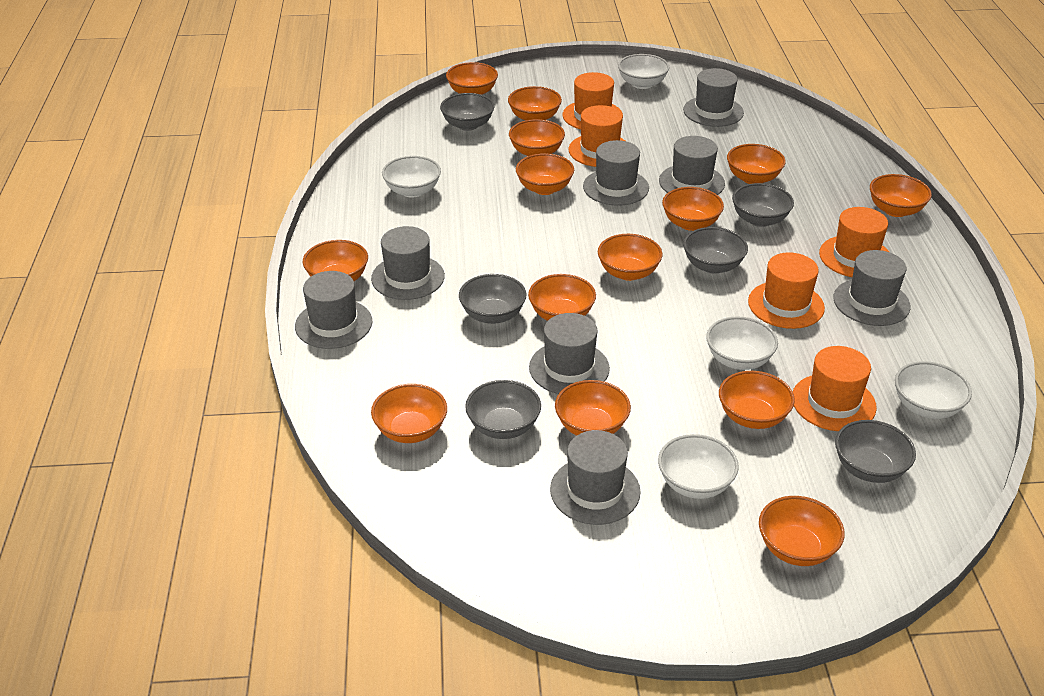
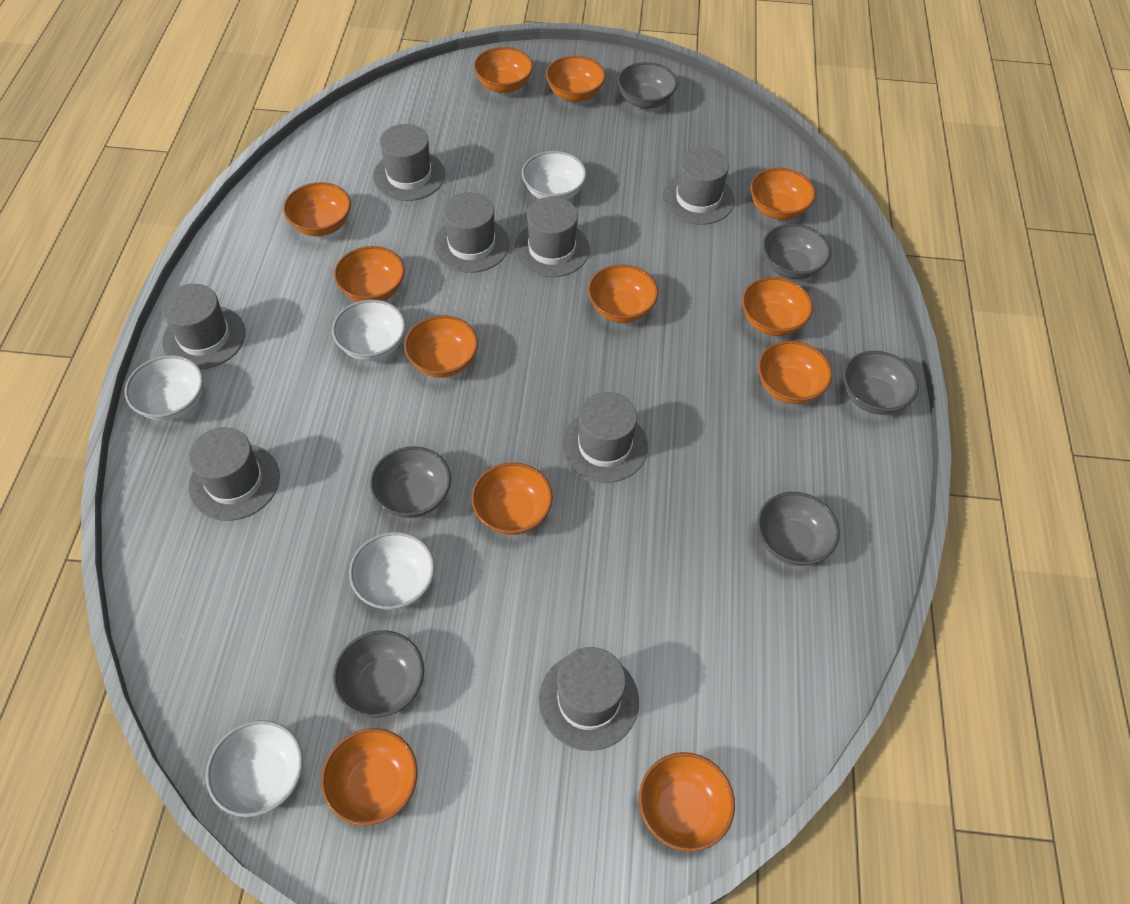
orange bowl: 14 -> 12
orange hat: 5 -> 0

